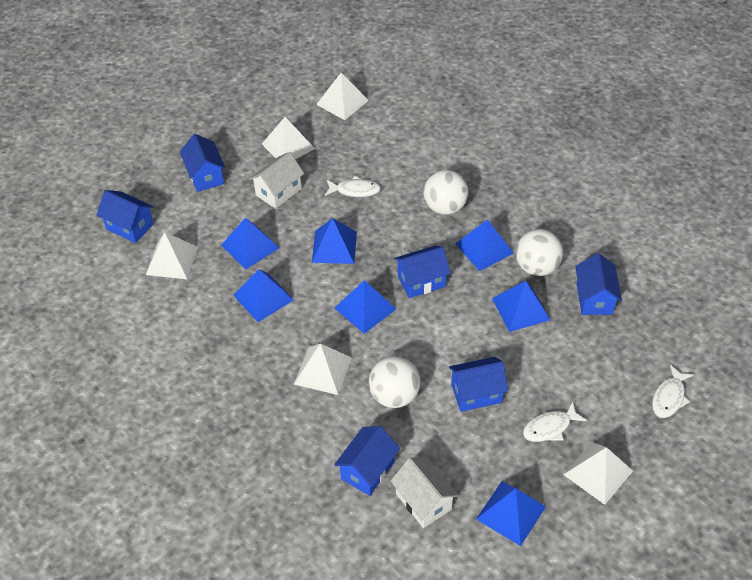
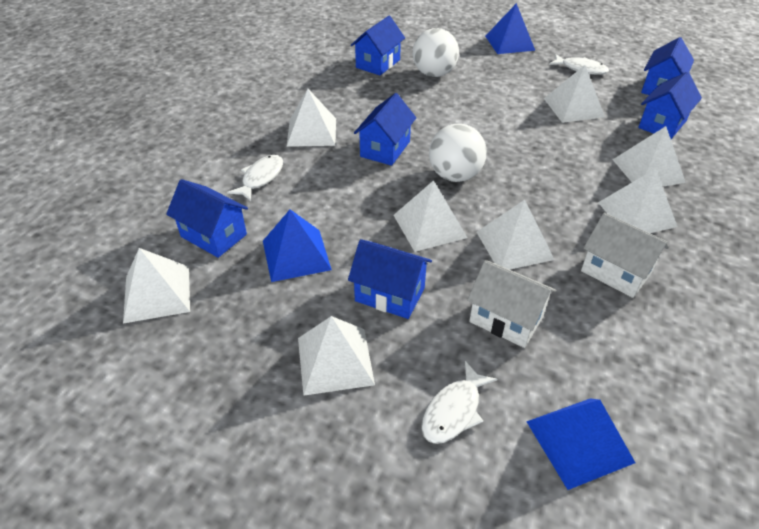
blue pyramid: 7 -> 3
white ball: 3 -> 2
white pyramid: 5 -> 8

